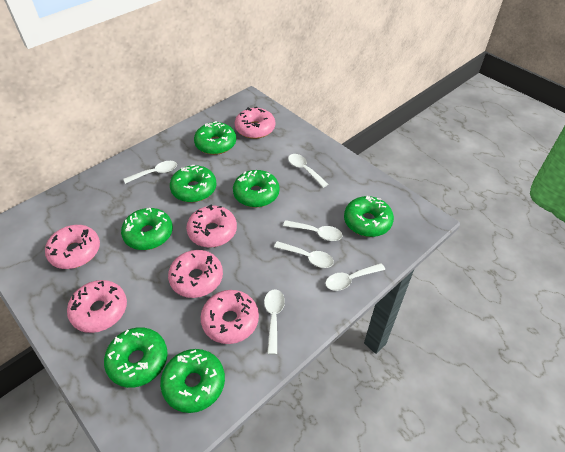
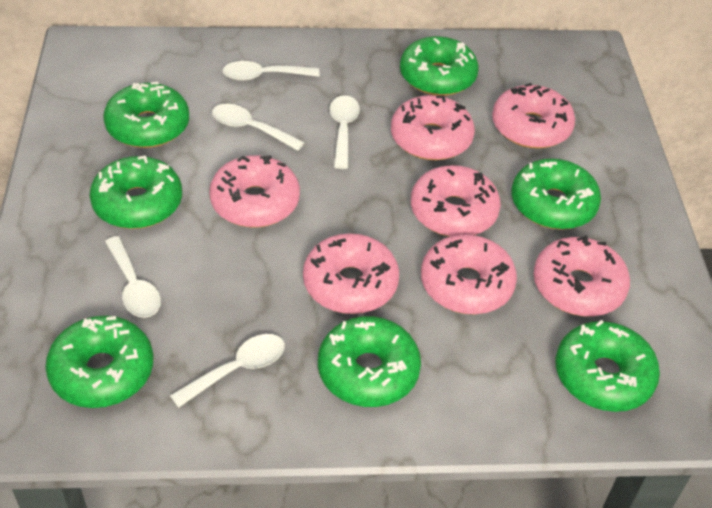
pink donut: 6 -> 7
white spoon: 6 -> 5

